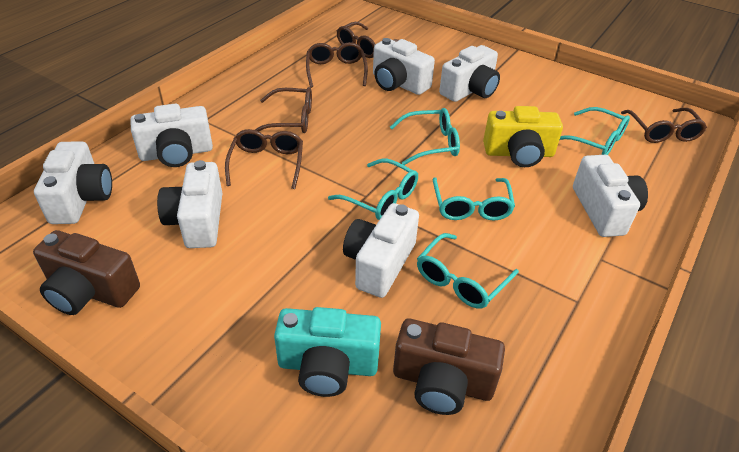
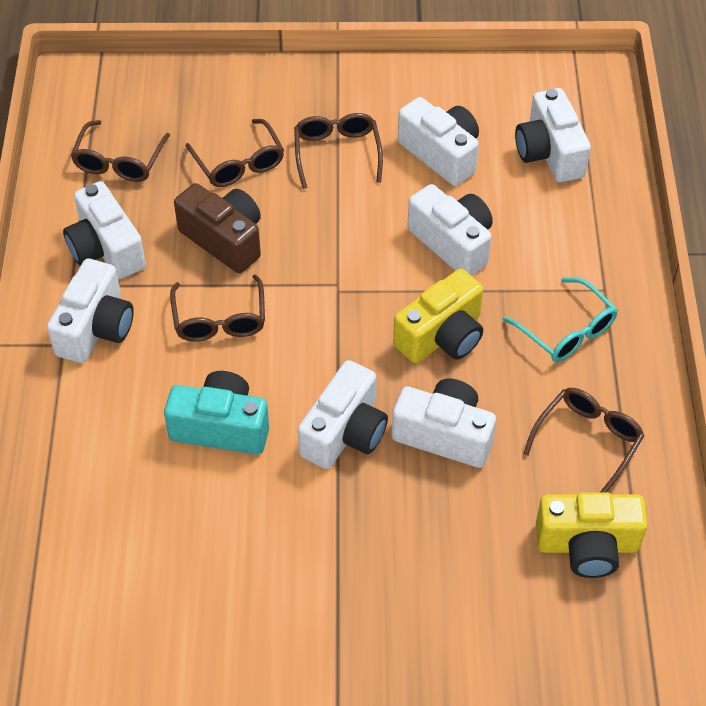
brown camera: 2 -> 1
turquoise glasses: 5 -> 1
yellow camera: 1 -> 2

